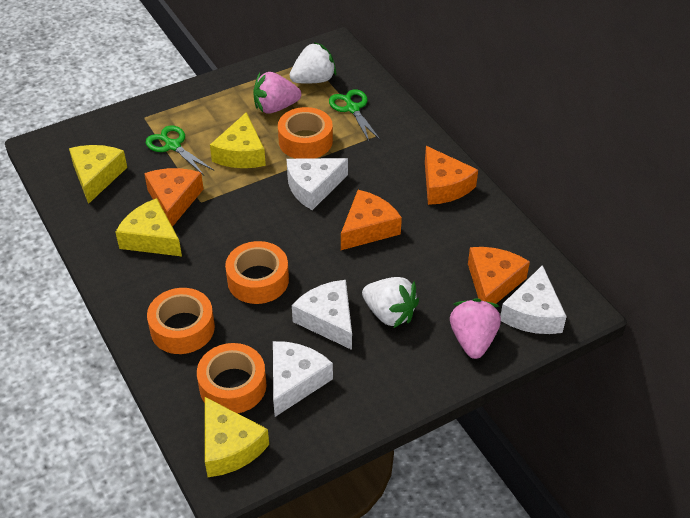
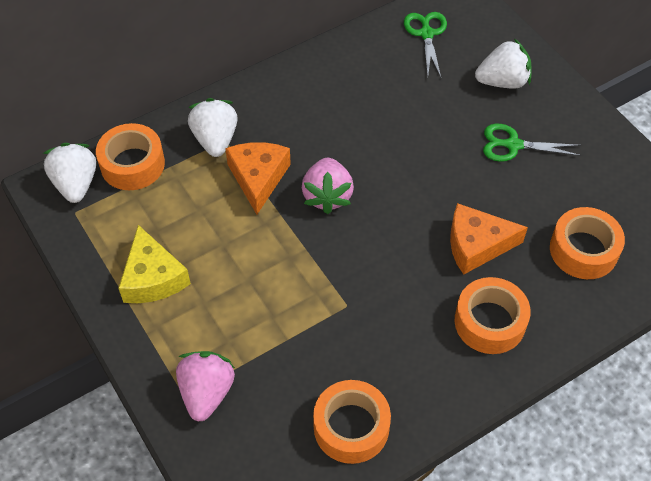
orange cheese: 4 -> 2
white cheese: 4 -> 0
white strawberry: 2 -> 3
yellow cheese: 4 -> 1

